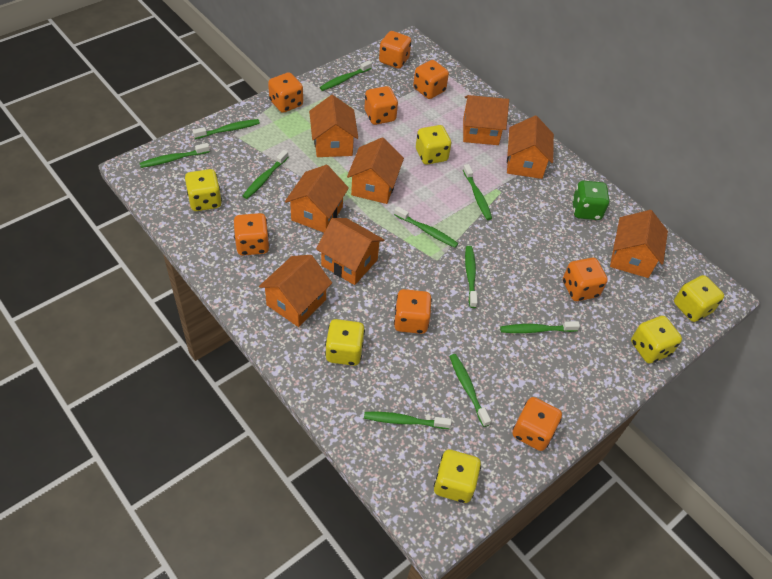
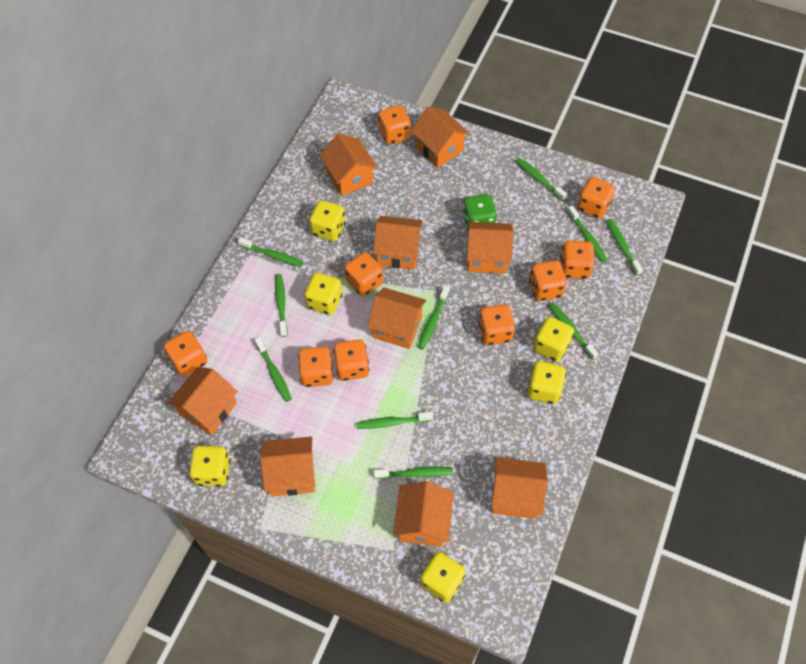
orange dice: 8 -> 9
orange house: 8 -> 9

